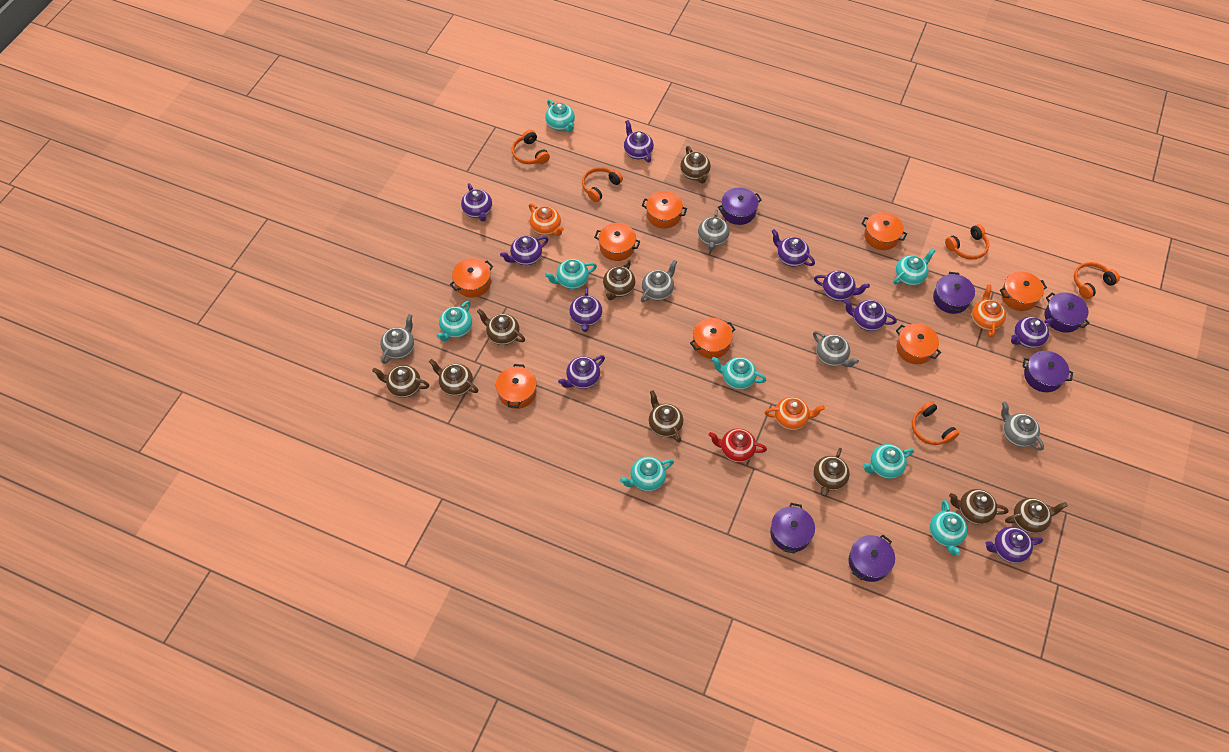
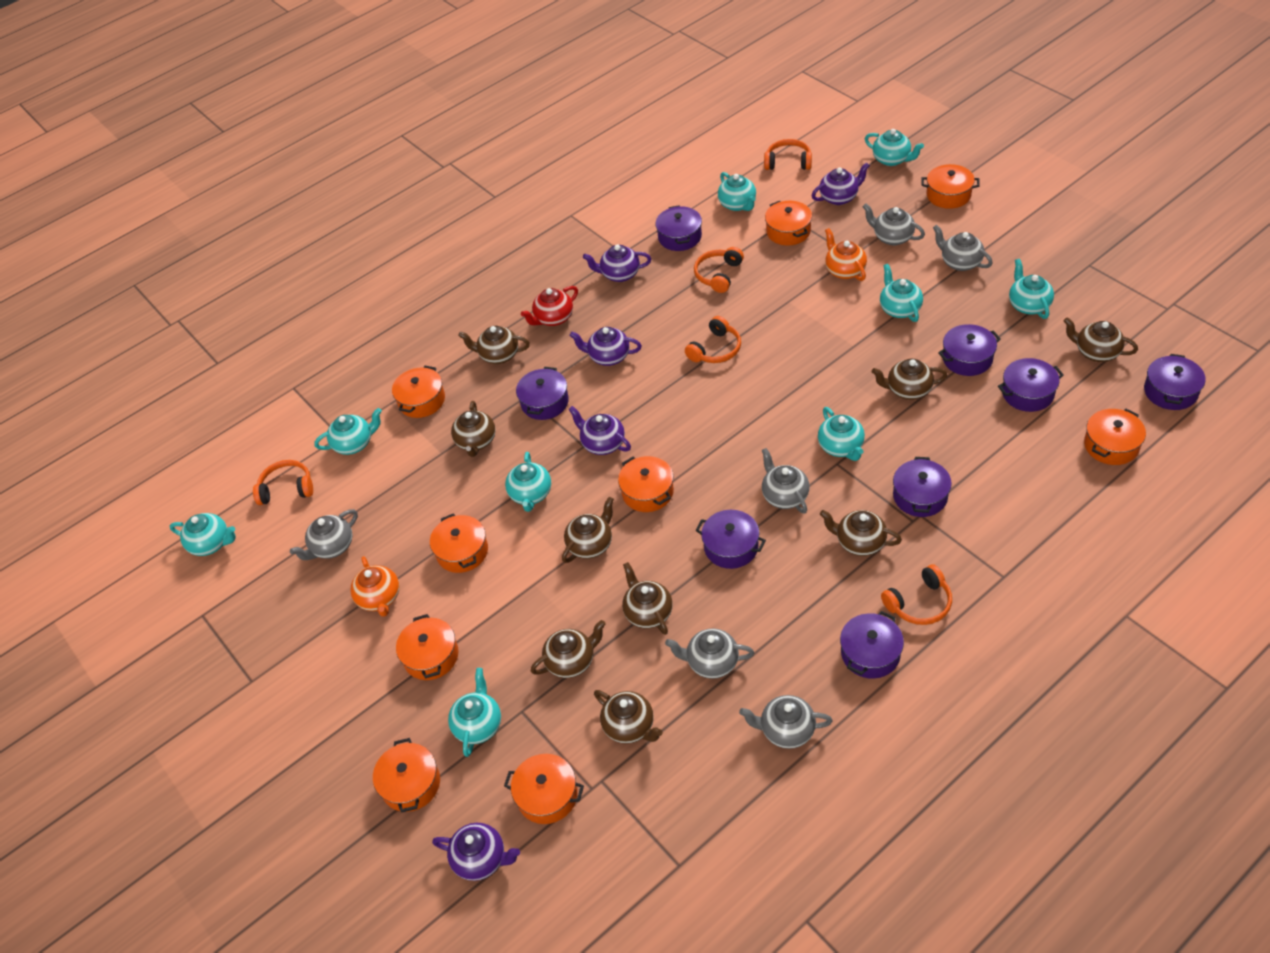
grey teapot: 5 -> 6
orange pot: 8 -> 9
orange teapot: 3 -> 2
purple pot: 6 -> 8
purple teapot: 10 -> 5
turquoise teapot: 8 -> 9

